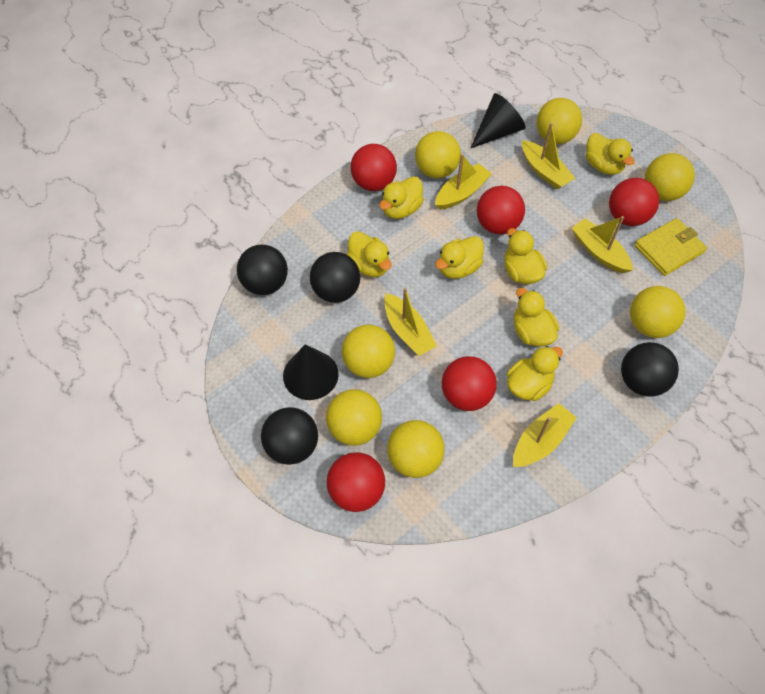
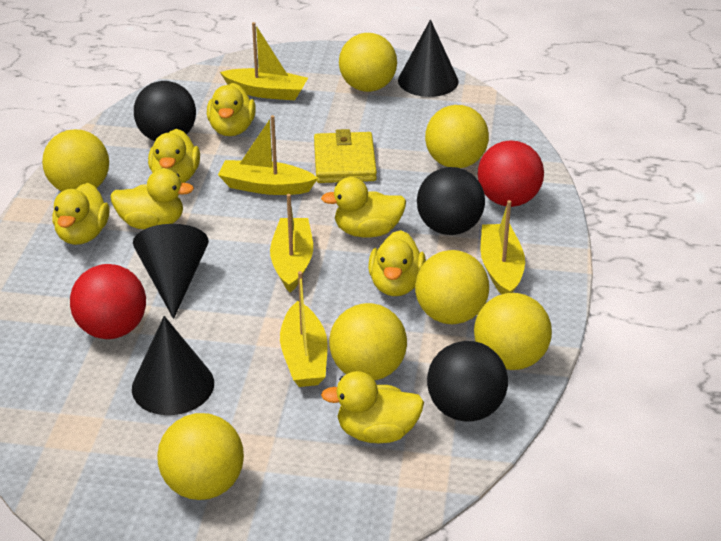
black ball: 4 -> 3
black cone: 2 -> 3
red ball: 5 -> 2

